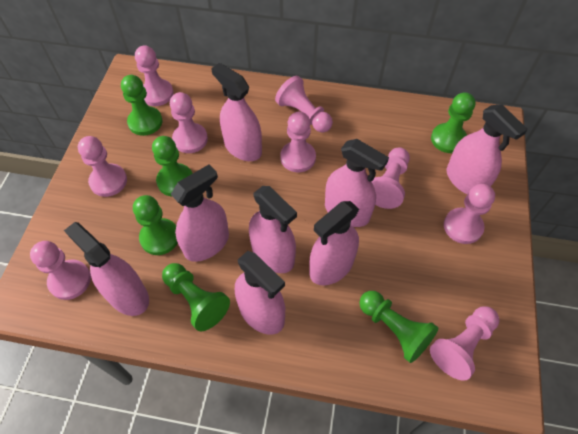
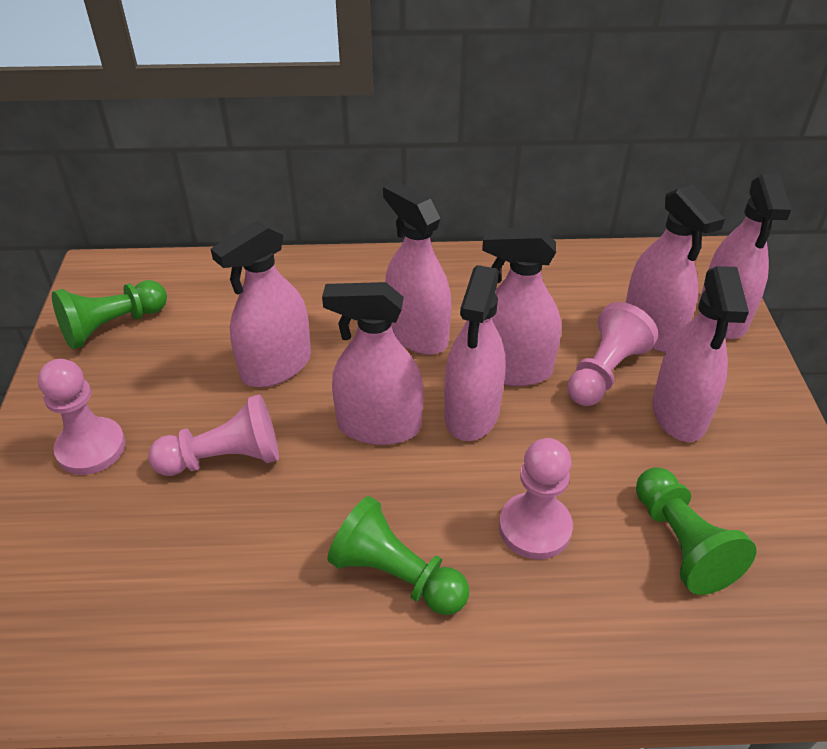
green pawn: 6 -> 3
pink pawn: 9 -> 4

